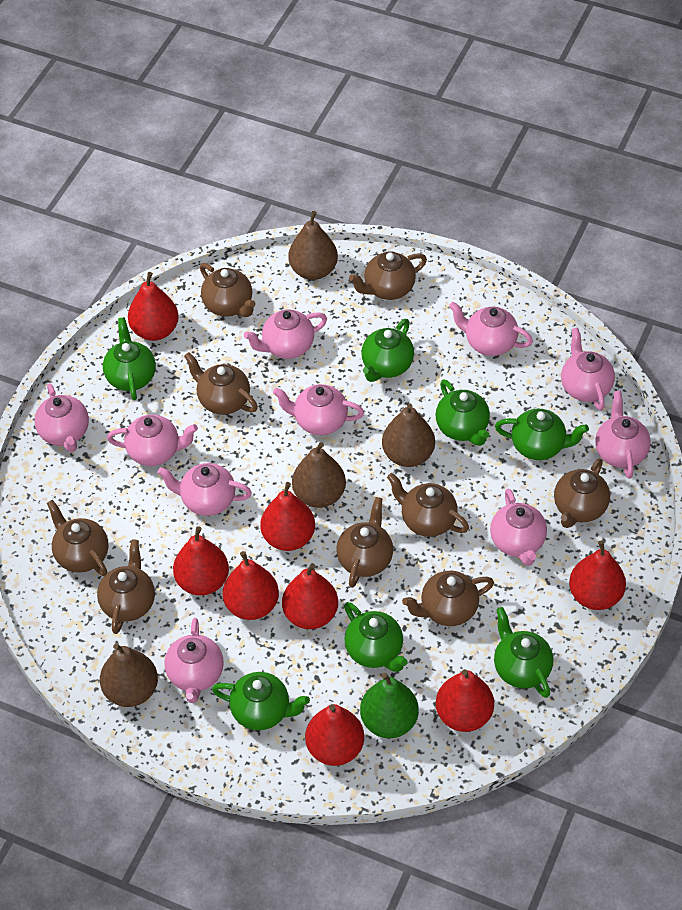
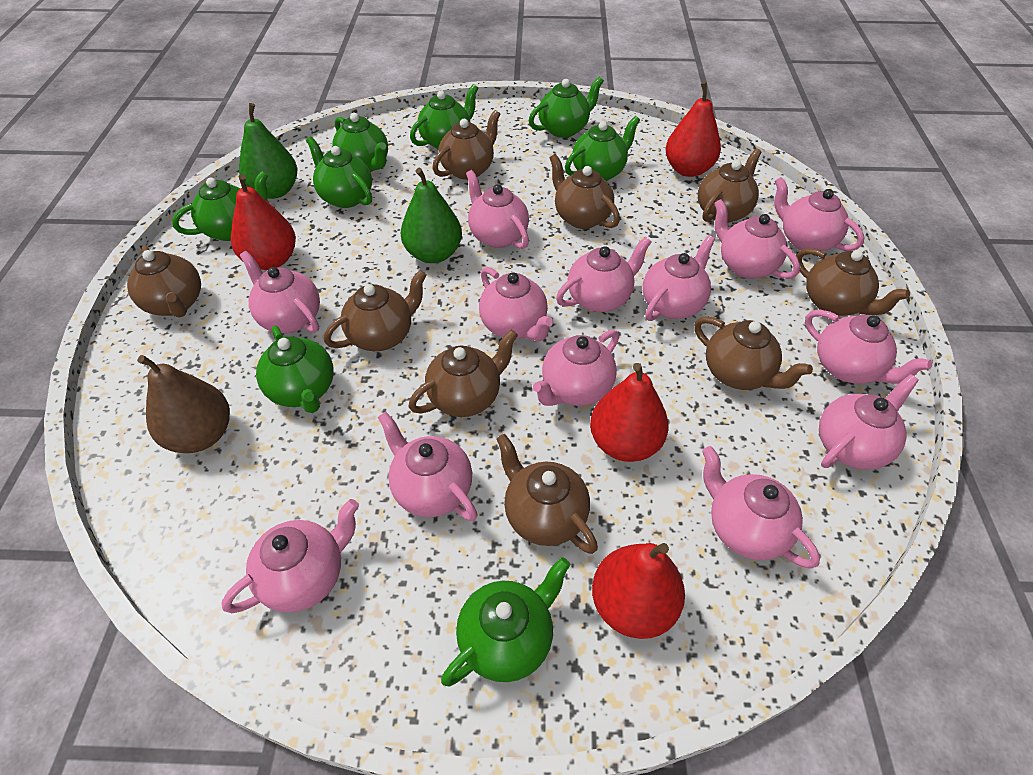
brown pear: 4 -> 1
green pear: 1 -> 2
green teapot: 7 -> 8
pink teapot: 10 -> 13
red pear: 8 -> 4

